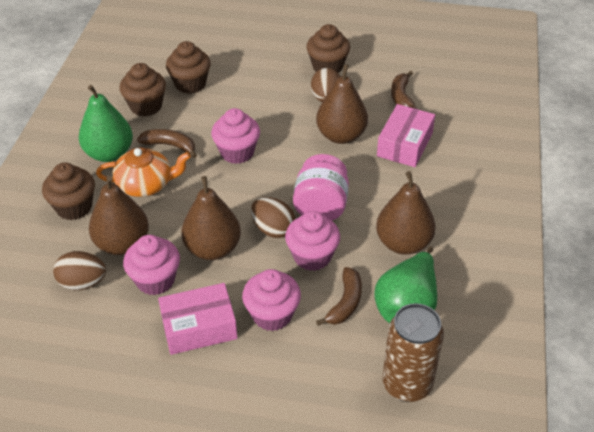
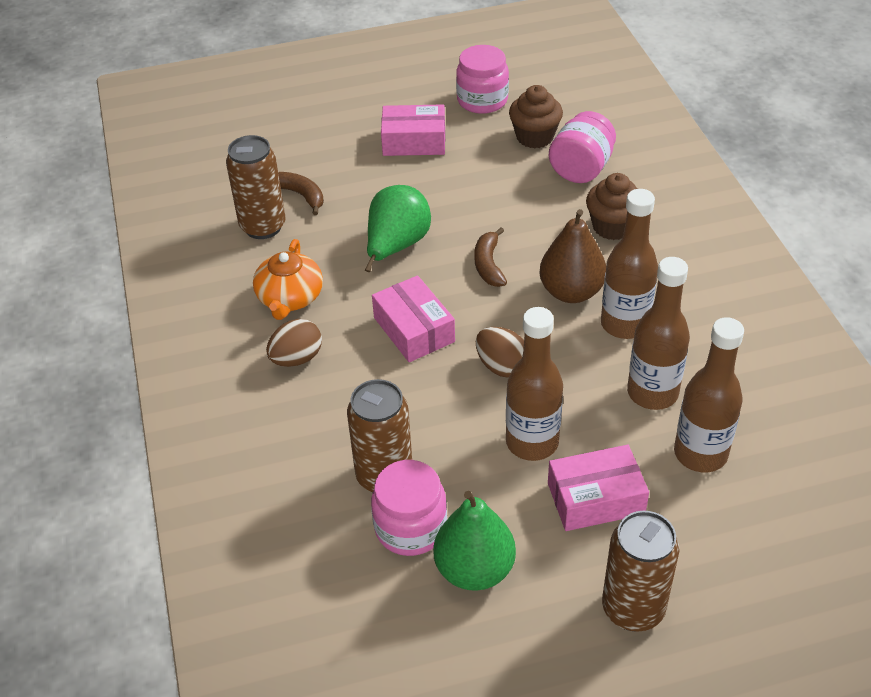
brown banana: 3 -> 2
brown bottle: 0 -> 4
brown can: 1 -> 3
brown cupcake: 4 -> 2
brown egg: 3 -> 2
brown pear: 4 -> 1
pink box: 2 -> 3
pink cupcake: 4 -> 0
pink jar: 1 -> 3

